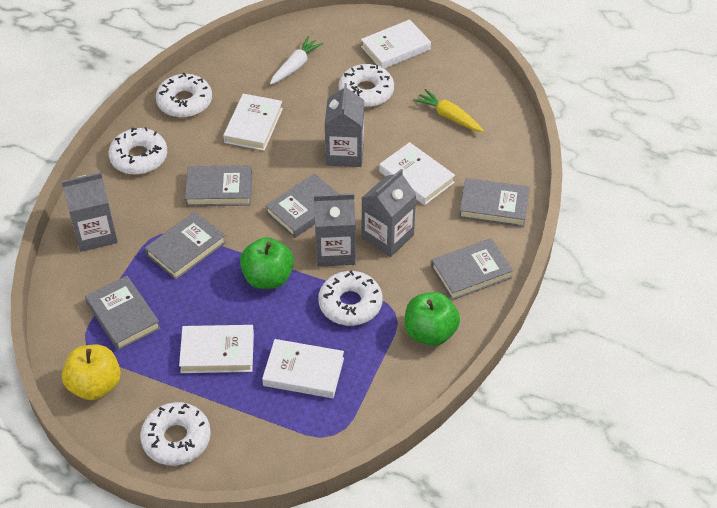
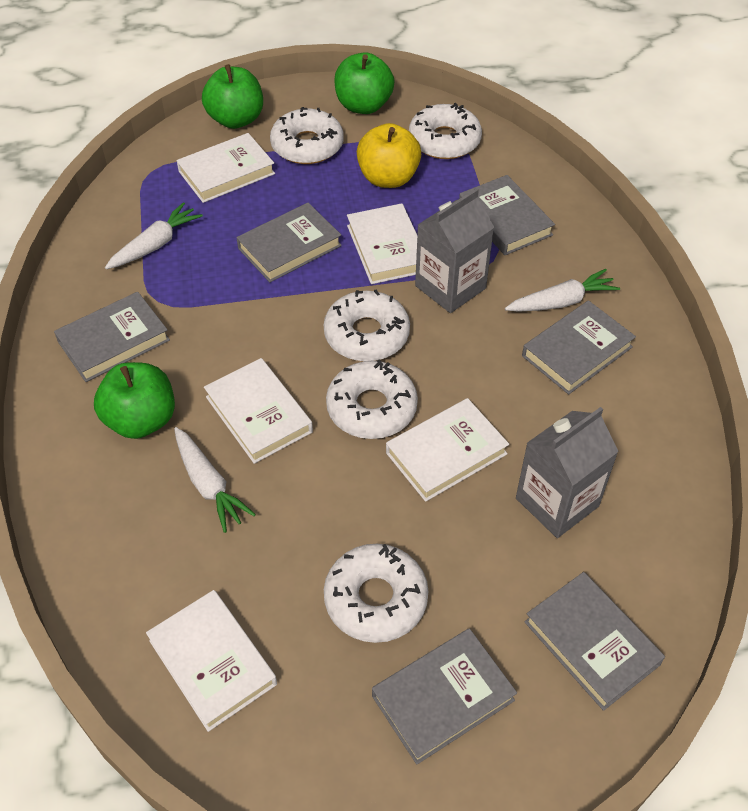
green apple: 2 -> 3
grey carton: 4 -> 2
white carrot: 1 -> 3
yellow carrot: 1 -> 0

